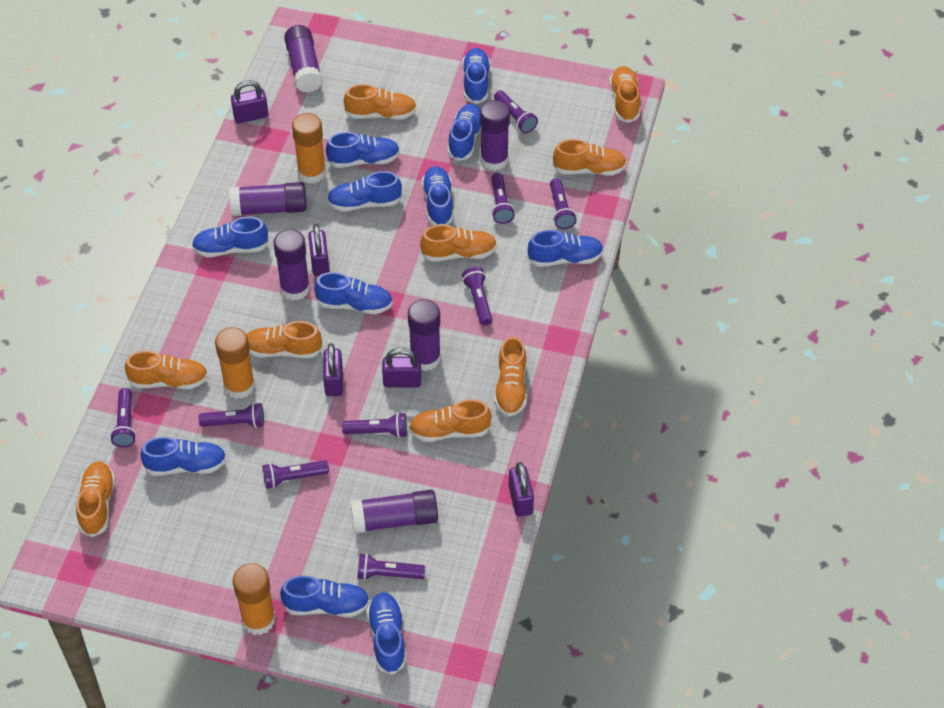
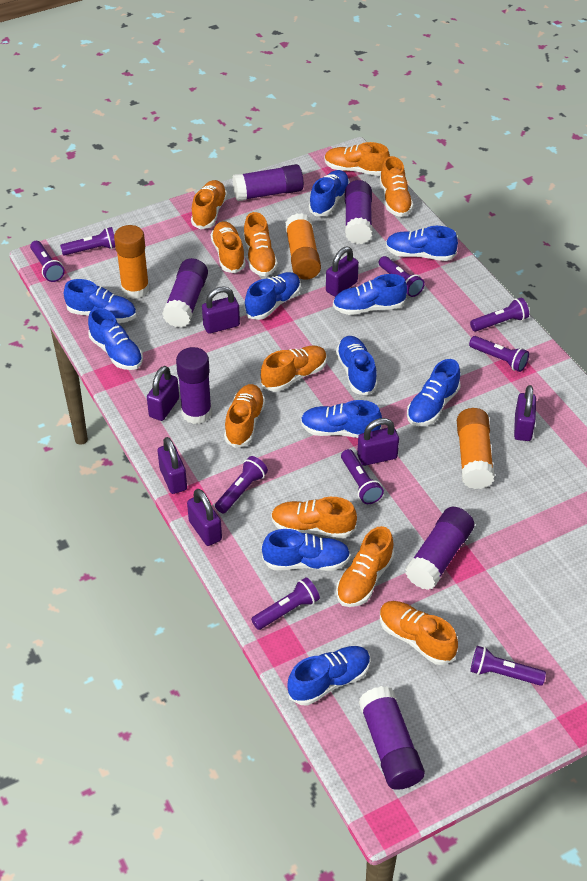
orange shoe: 9 -> 10
purple padlock: 5 -> 7

